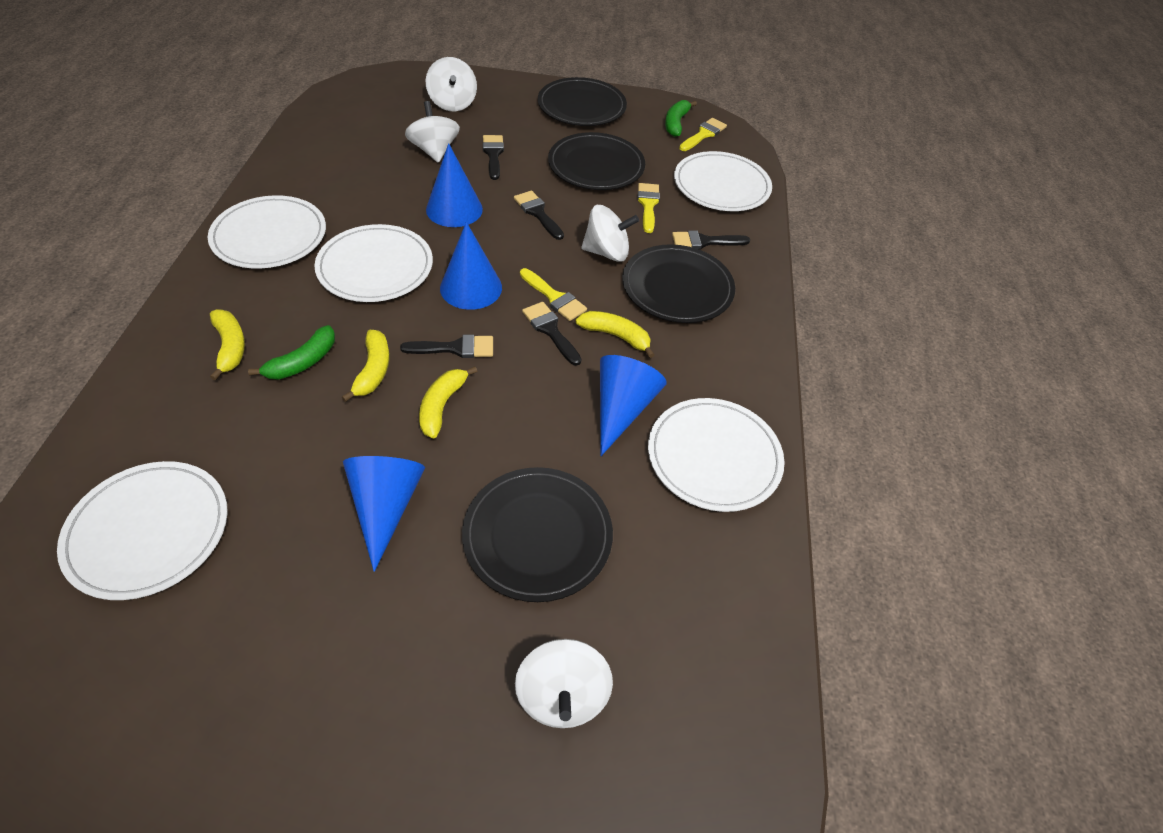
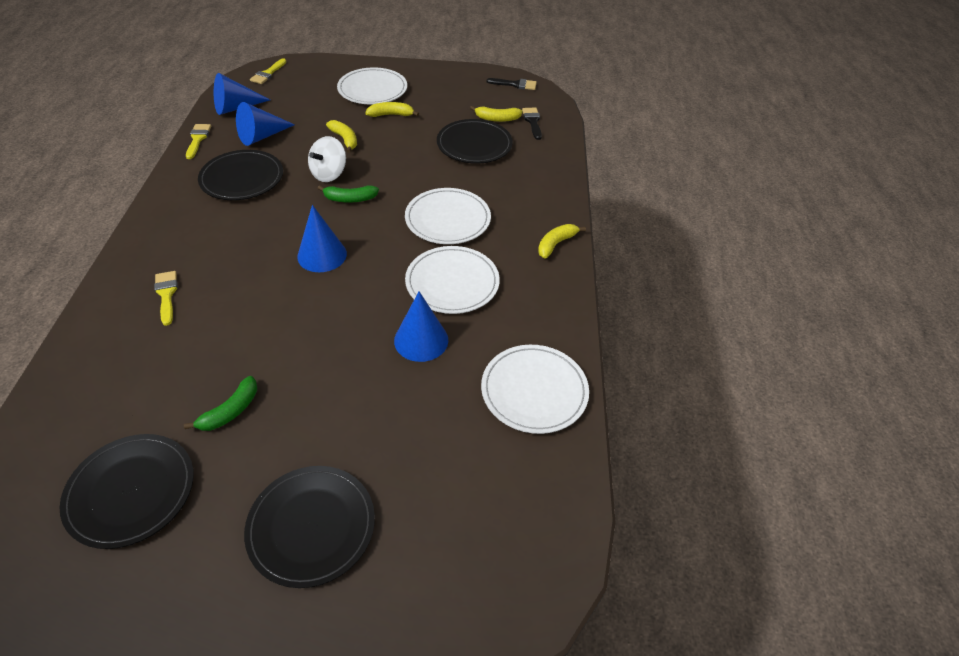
black brush: 5 -> 2
white plate: 5 -> 4
white spinning top: 4 -> 1

